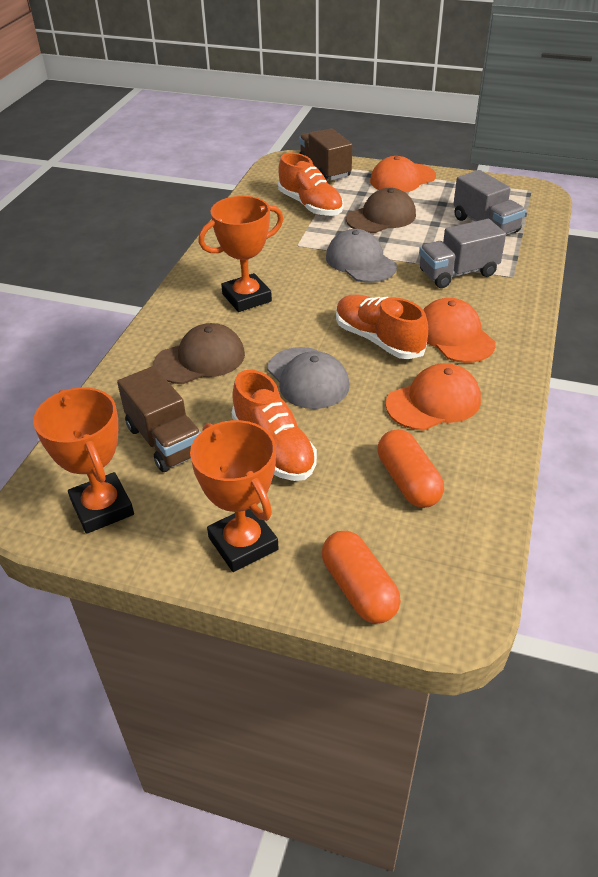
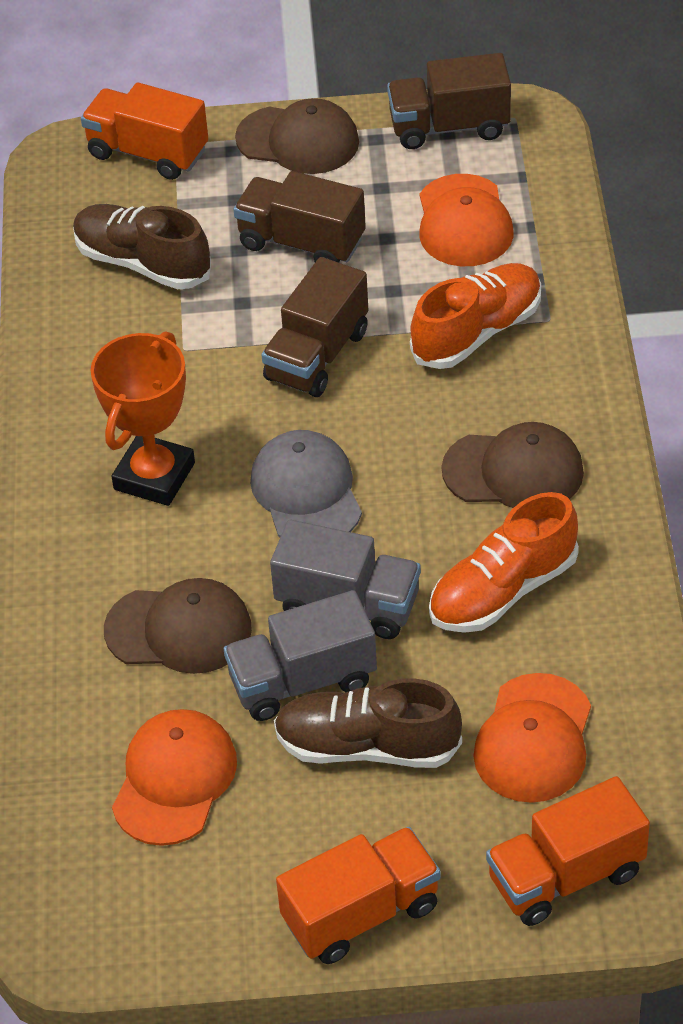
brown cap: 2 -> 3
brown shoe: 0 -> 2
brown truck: 2 -> 3
grey cap: 2 -> 1
orange capsule: 2 -> 0
orange shoe: 3 -> 2
orange trophy: 3 -> 1
orange truck: 0 -> 3

